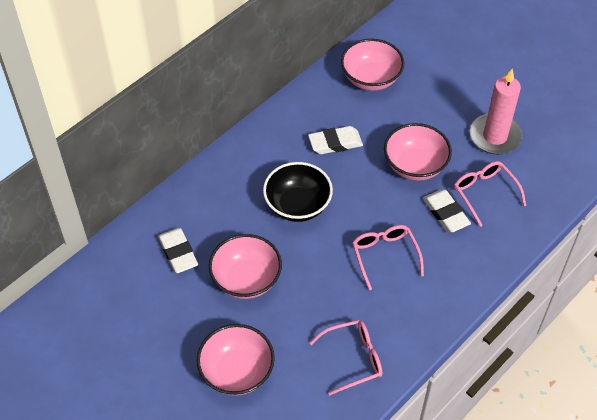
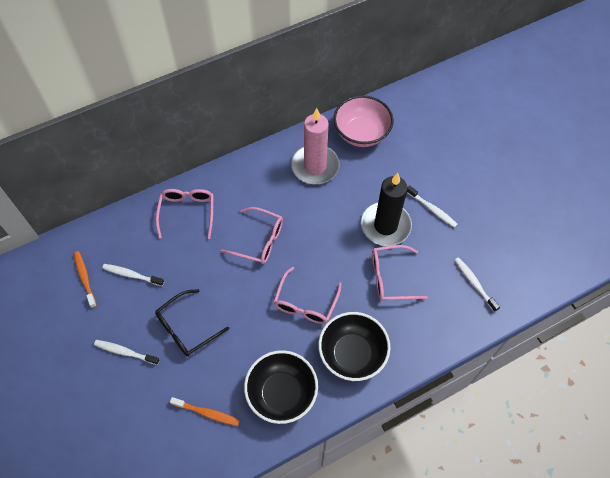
black bowl: 1 -> 2
black candle: 0 -> 1
black glasses: 0 -> 1
orange toothbrush: 0 -> 2
pink bowl: 4 -> 1
pink glasses: 3 -> 4
white eraser: 3 -> 0
white toothbrush: 0 -> 4

